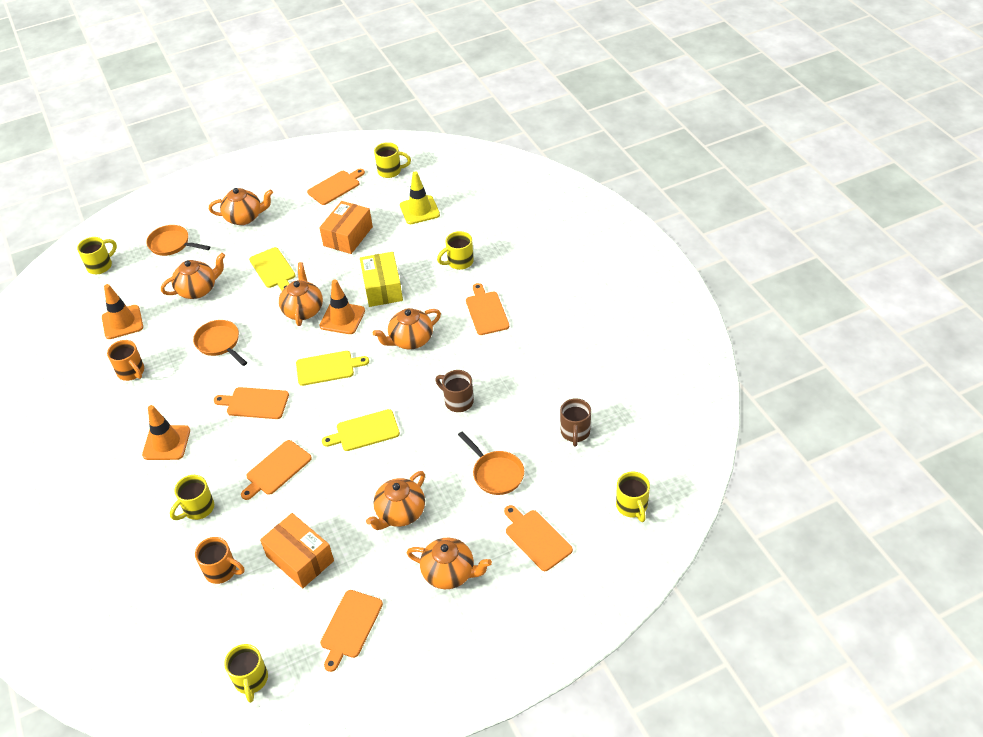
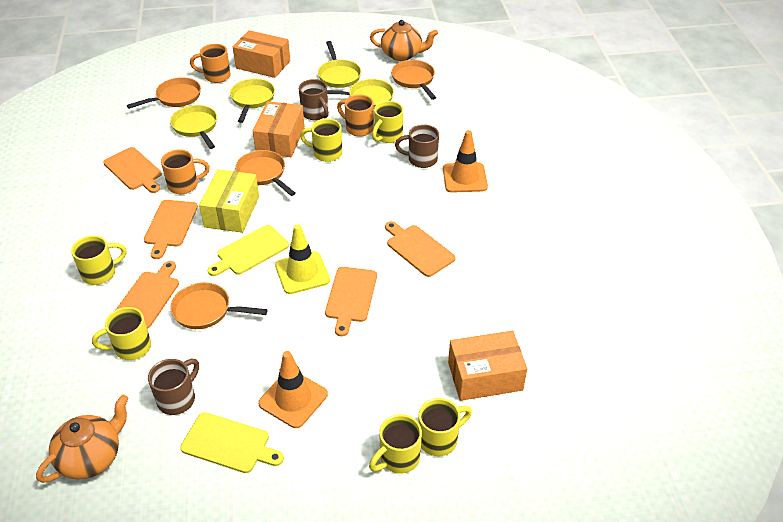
brown mug: 2 -> 3
orange box: 2 -> 3
orange cutting board: 6 -> 5
orange mug: 2 -> 3
orange pan: 3 -> 4
orange teapot: 6 -> 2
orange traffic cone: 3 -> 2
yellow cutting board: 3 -> 2
yellow pan: 0 -> 4

